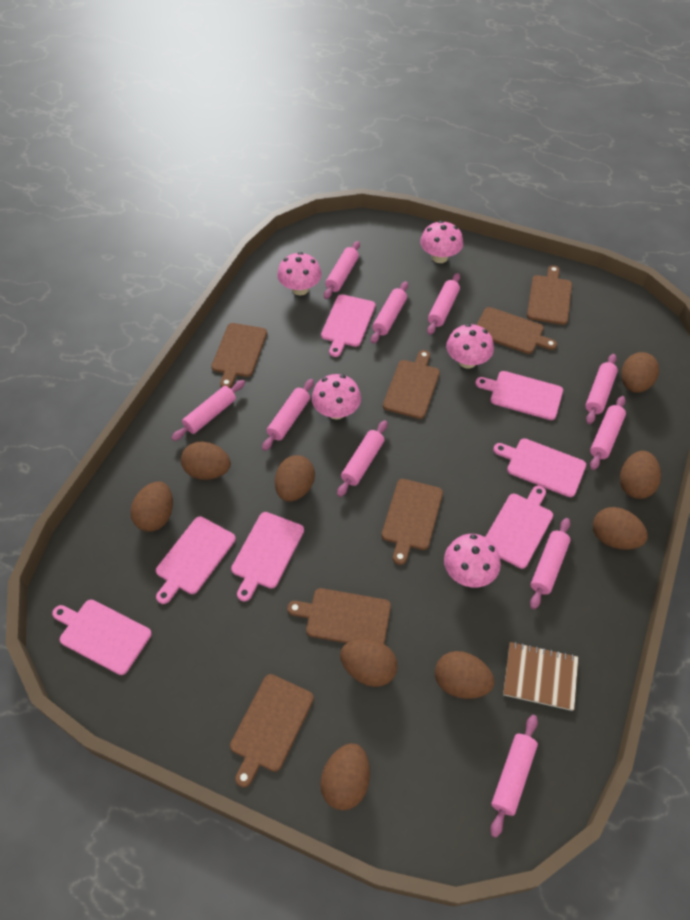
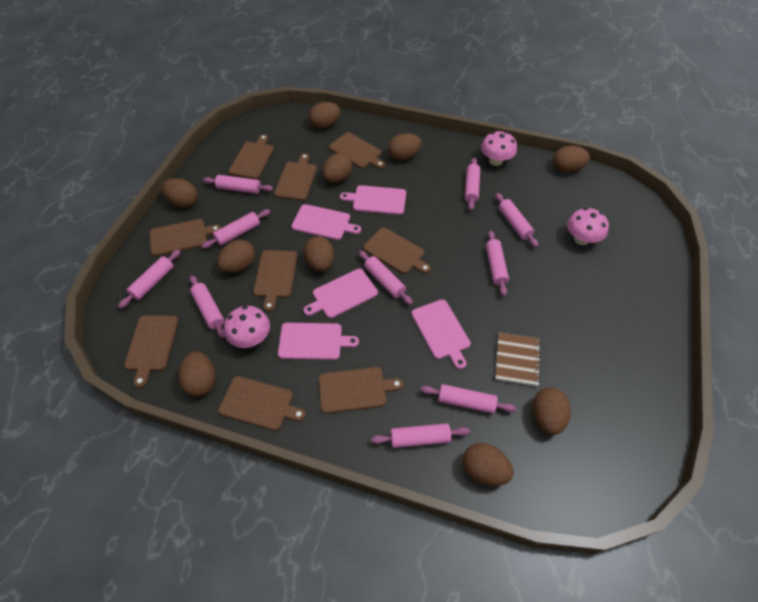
brown cutting board: 7 -> 9
brown egg: 9 -> 10
pink cutting board: 7 -> 5
pink mushroom: 5 -> 3

